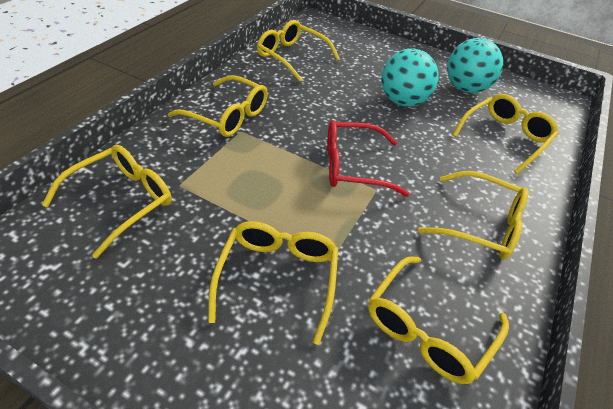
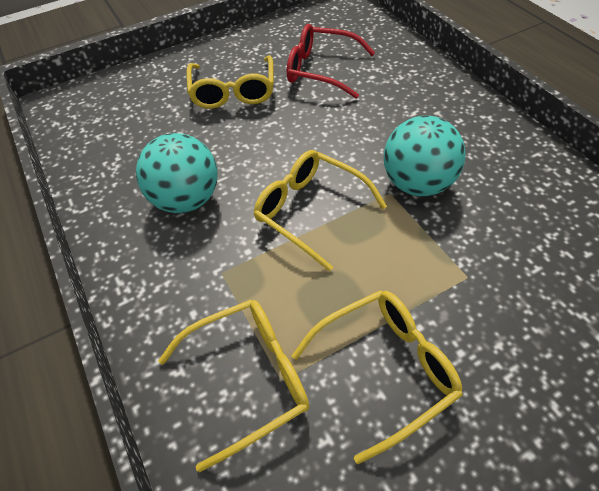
yellow glasses: 7 -> 4

